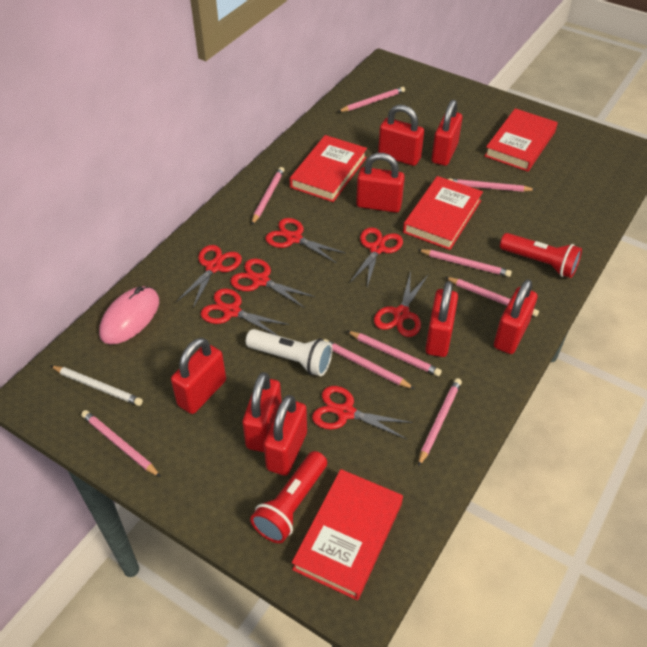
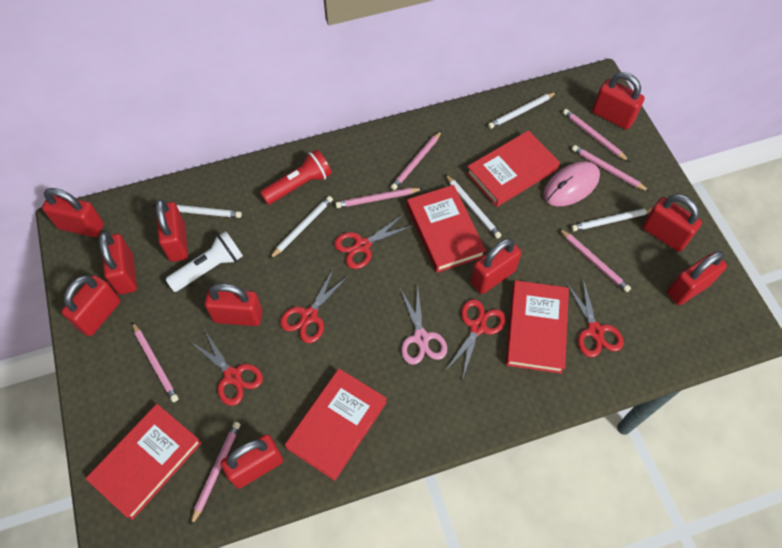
pink pencil: 9 -> 7
pink scissors: 0 -> 1
red book: 4 -> 5
red flashlight: 2 -> 1
red padlock: 8 -> 10
red scissors: 7 -> 5
white pencil: 1 -> 5

